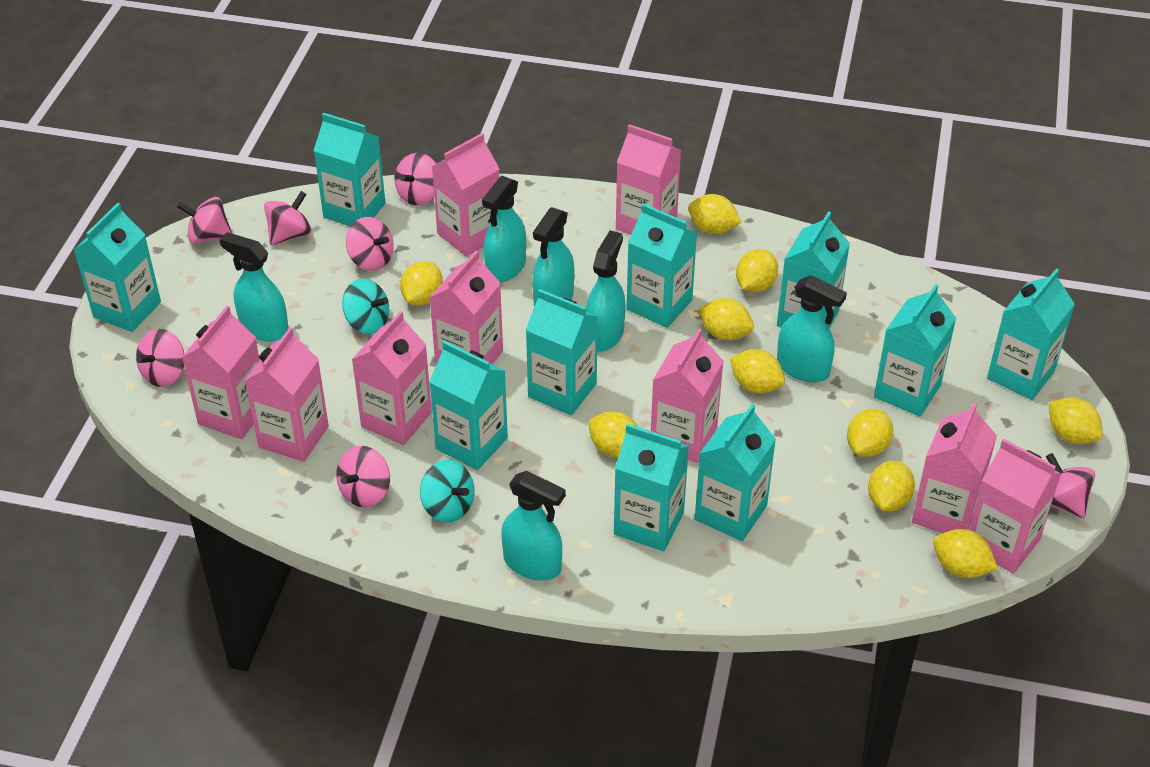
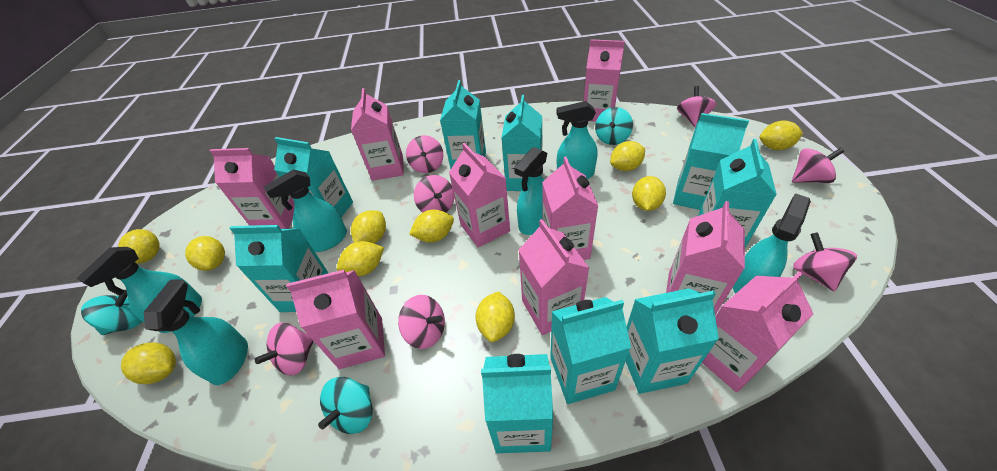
turquoise carton: 10 -> 9
turquoise spinning top: 2 -> 3

